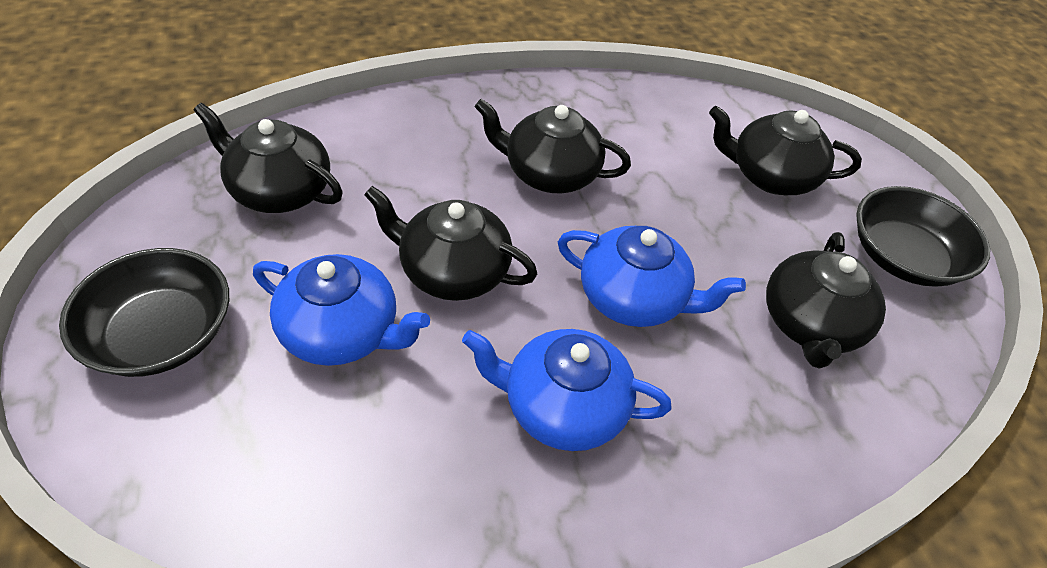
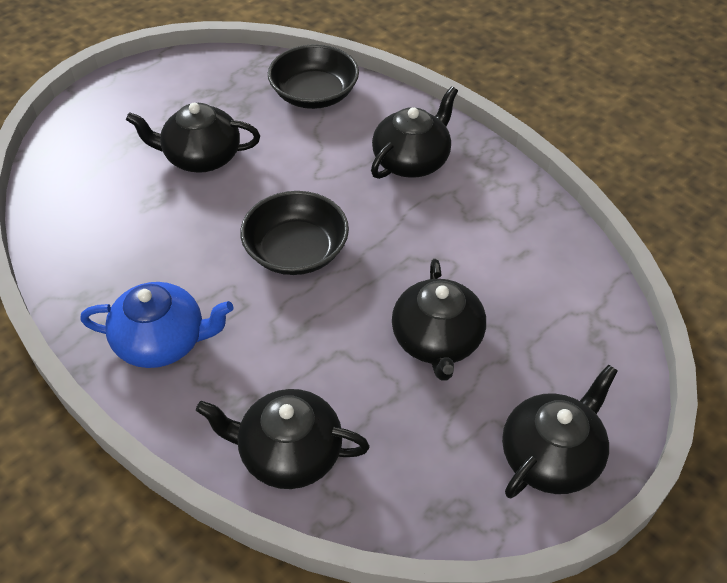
blue teapot: 3 -> 1

